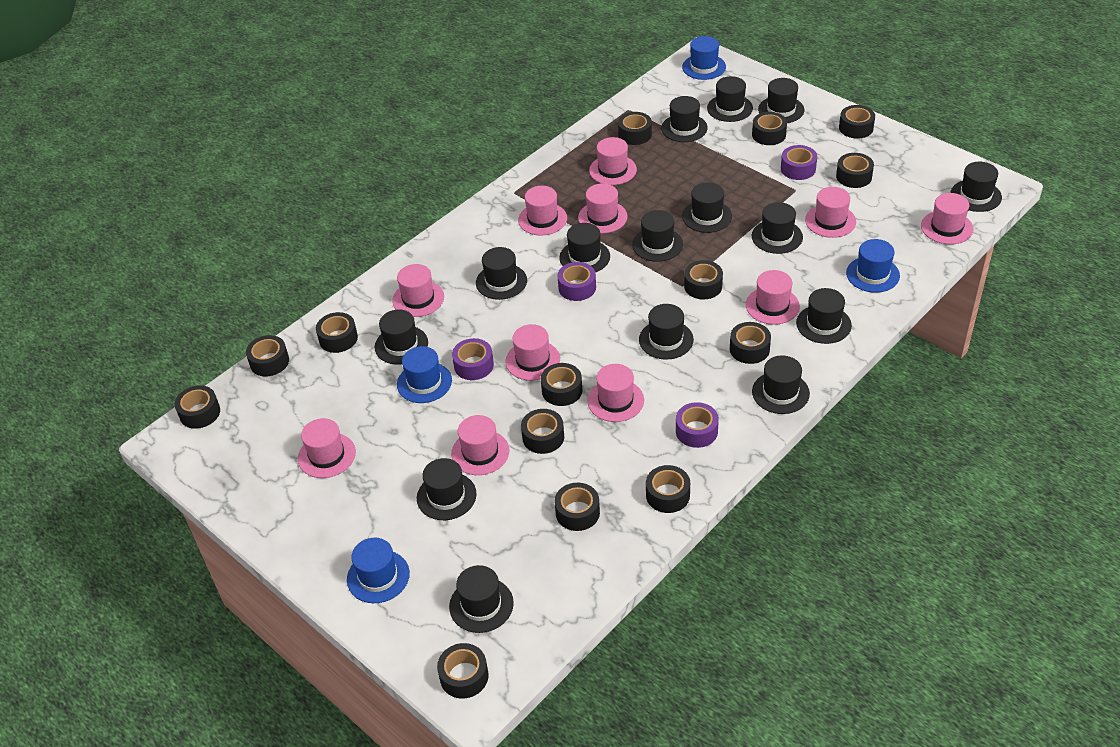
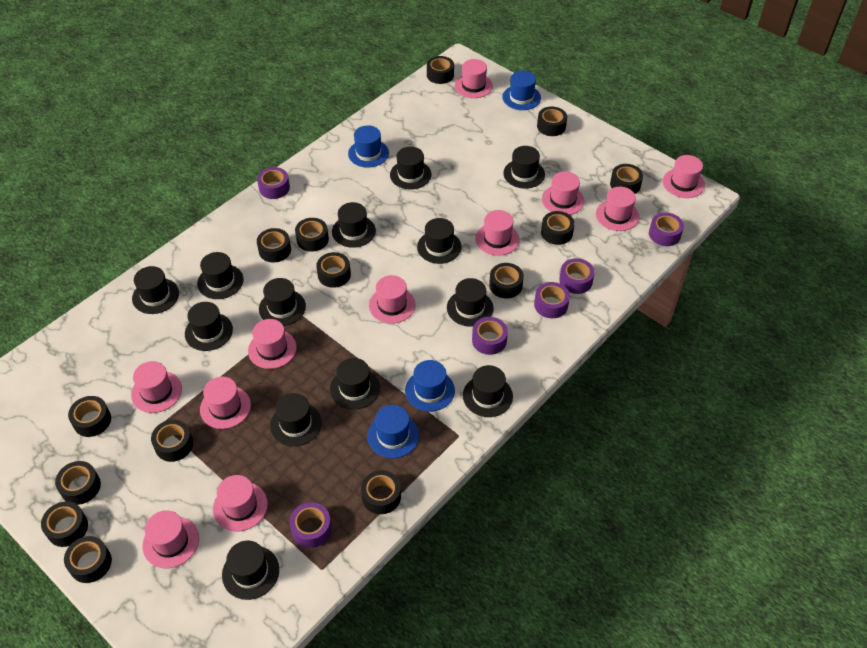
black hat: 15 -> 13
purple tape: 4 -> 6

